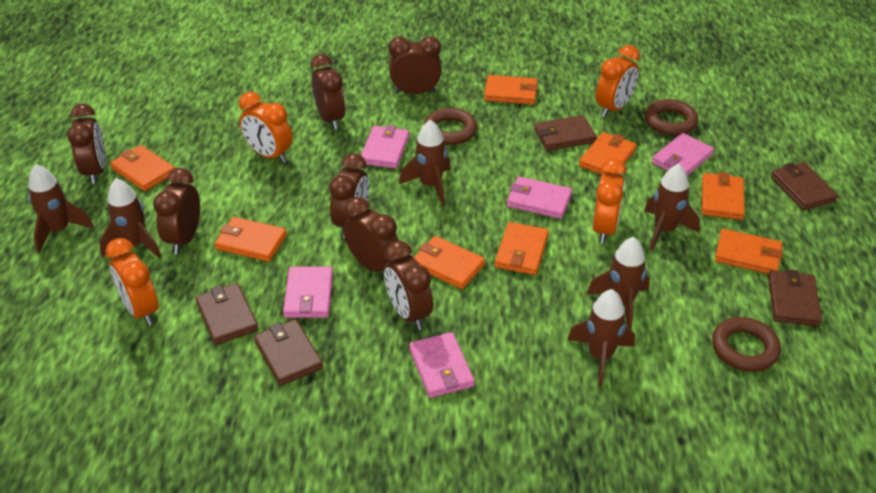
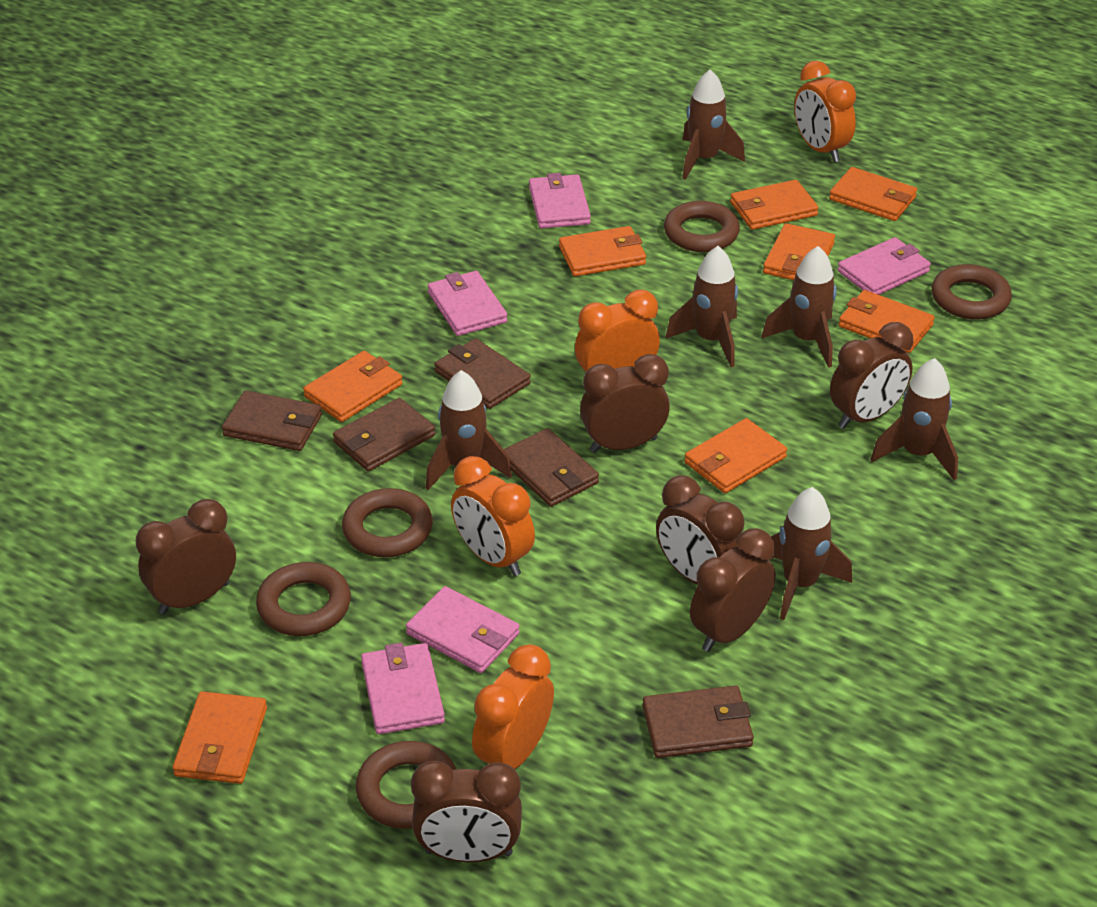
brown clock: 7 -> 6
brown ring: 3 -> 5

